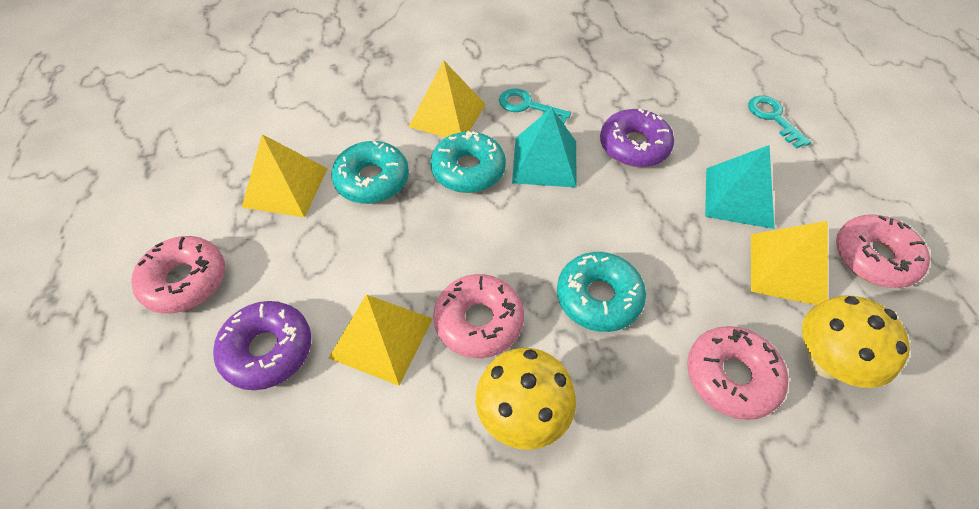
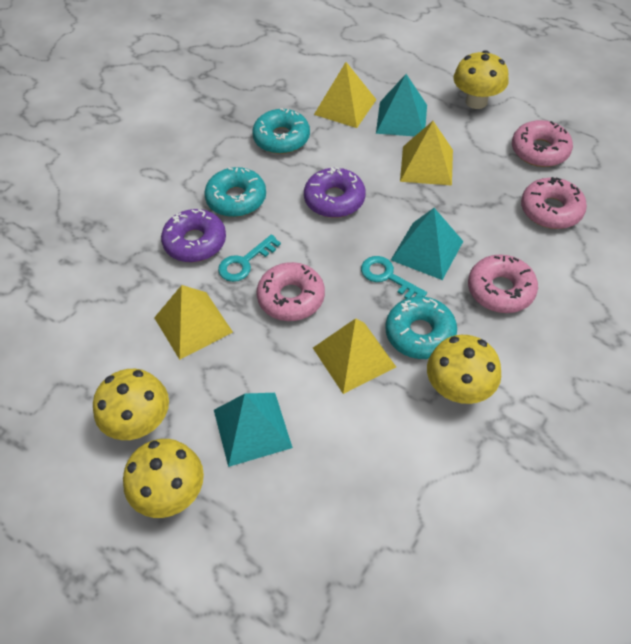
turquoise pyramid: 2 -> 3
yellow mushroom: 2 -> 4

